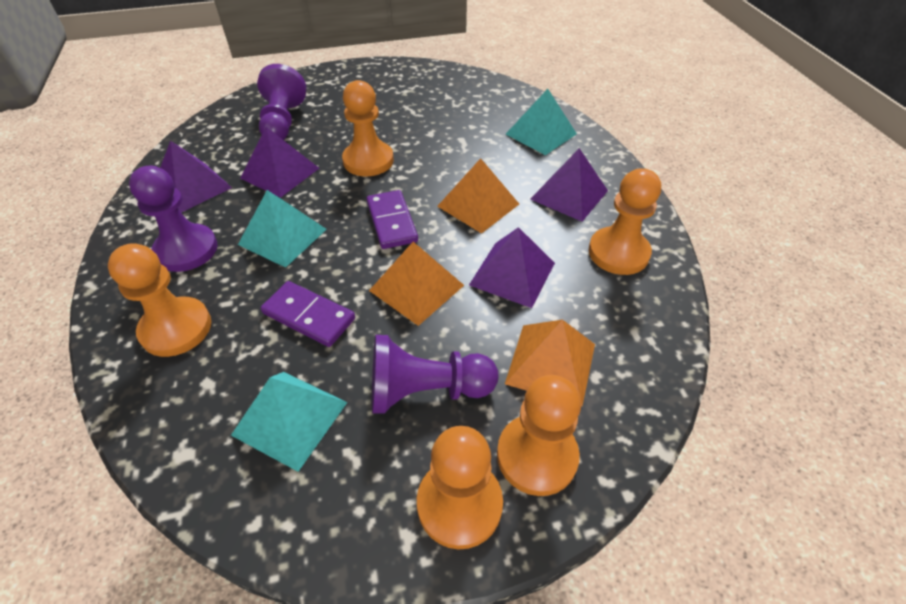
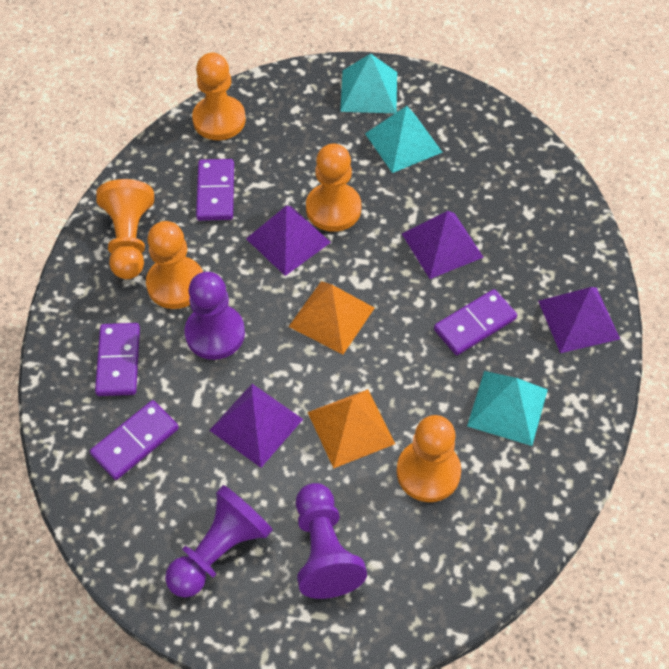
orange pyramid: 3 -> 2
purple domino: 2 -> 4

